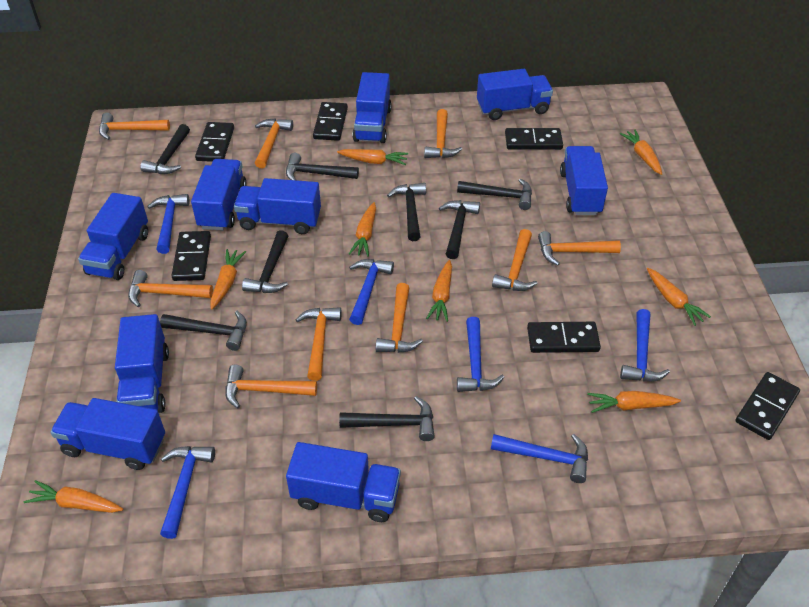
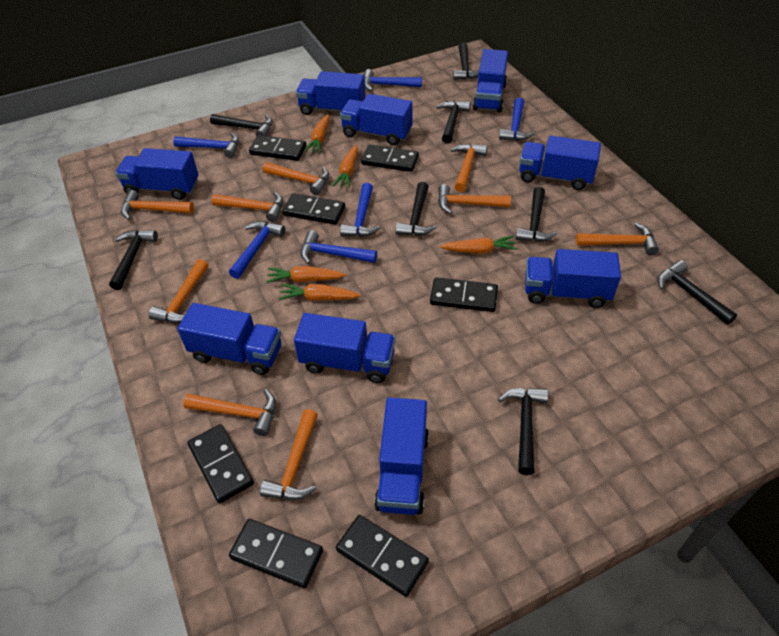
black domino: 6 -> 7
orange carrot: 8 -> 5

